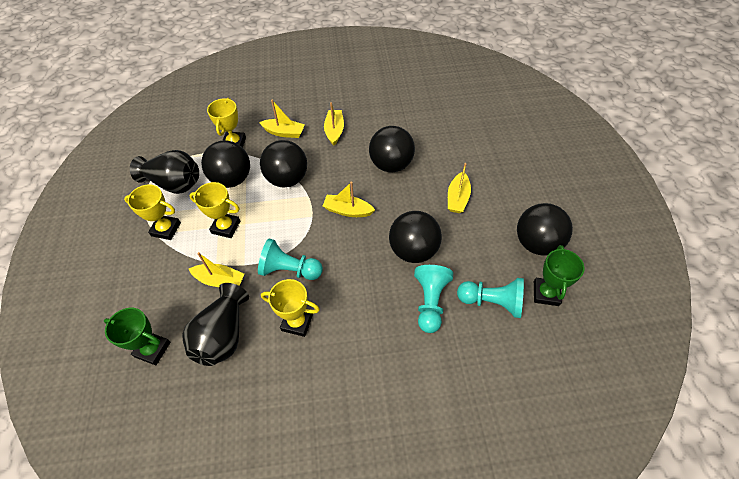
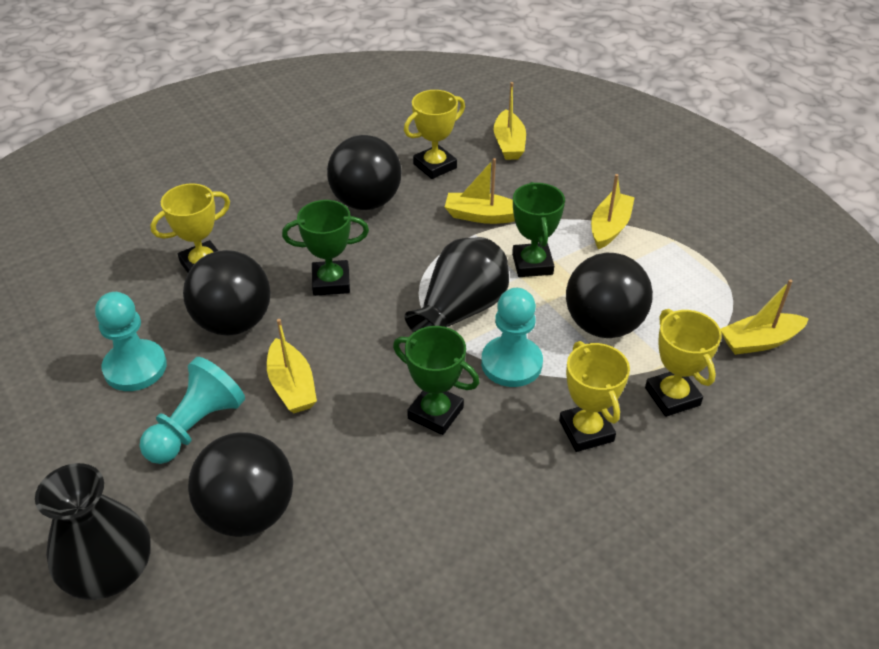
black ball: 5 -> 4
green trophy: 2 -> 3

